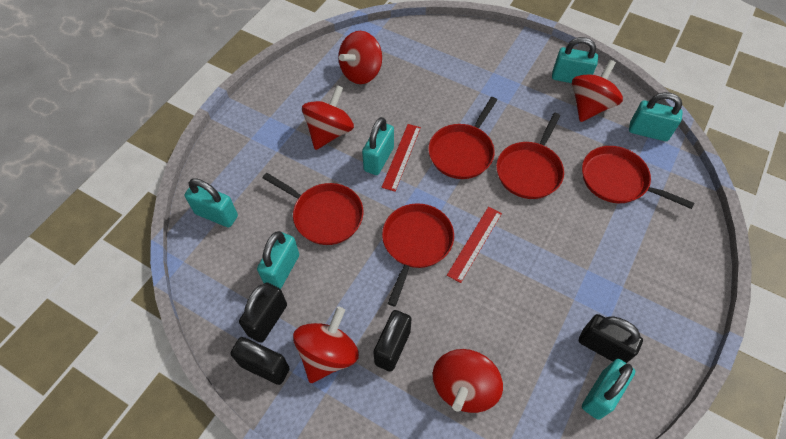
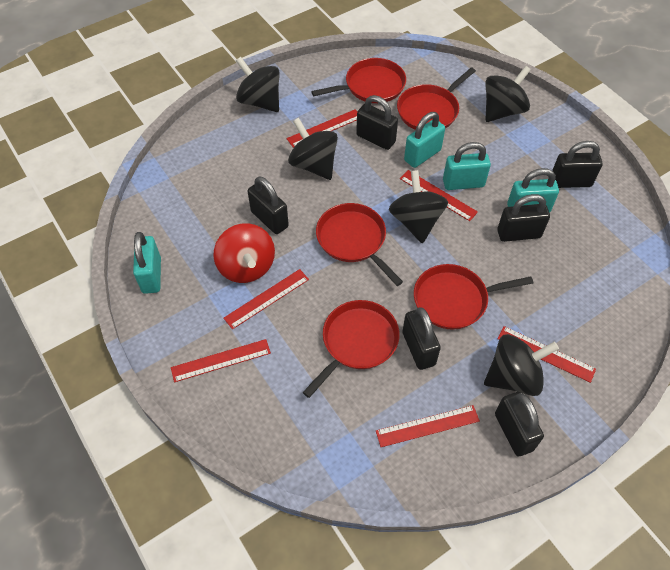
black padlock: 4 -> 6
black spinning top: 0 -> 5
red ruler: 2 -> 6
red spinning top: 5 -> 1
turquoise padlock: 6 -> 4

